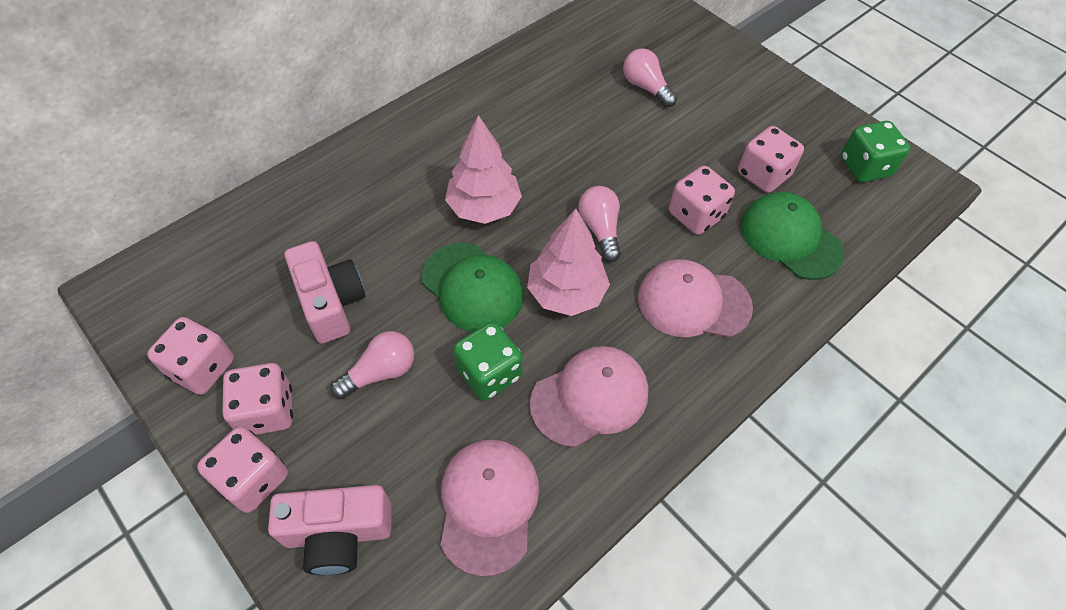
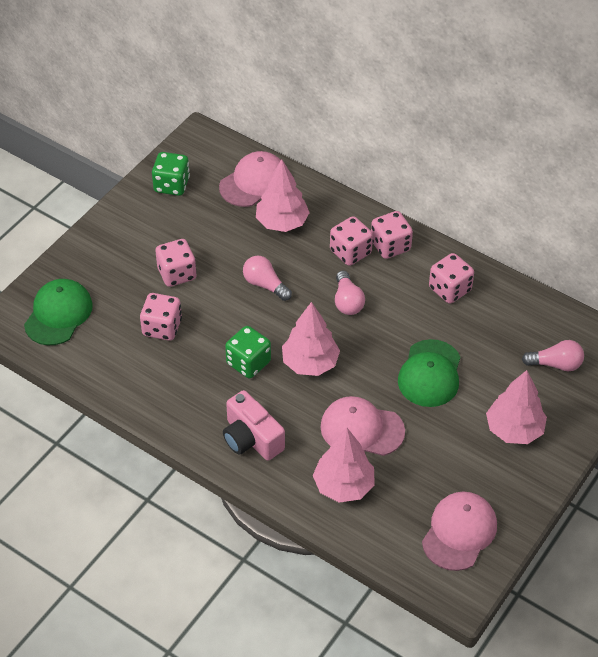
pink camera: 2 -> 1
pink tree: 2 -> 4

